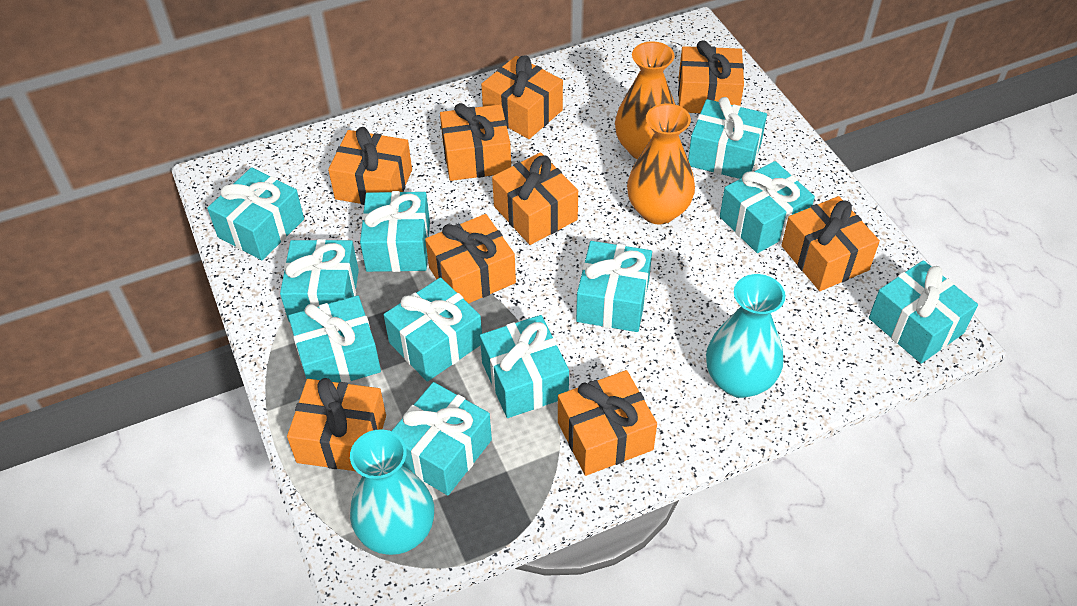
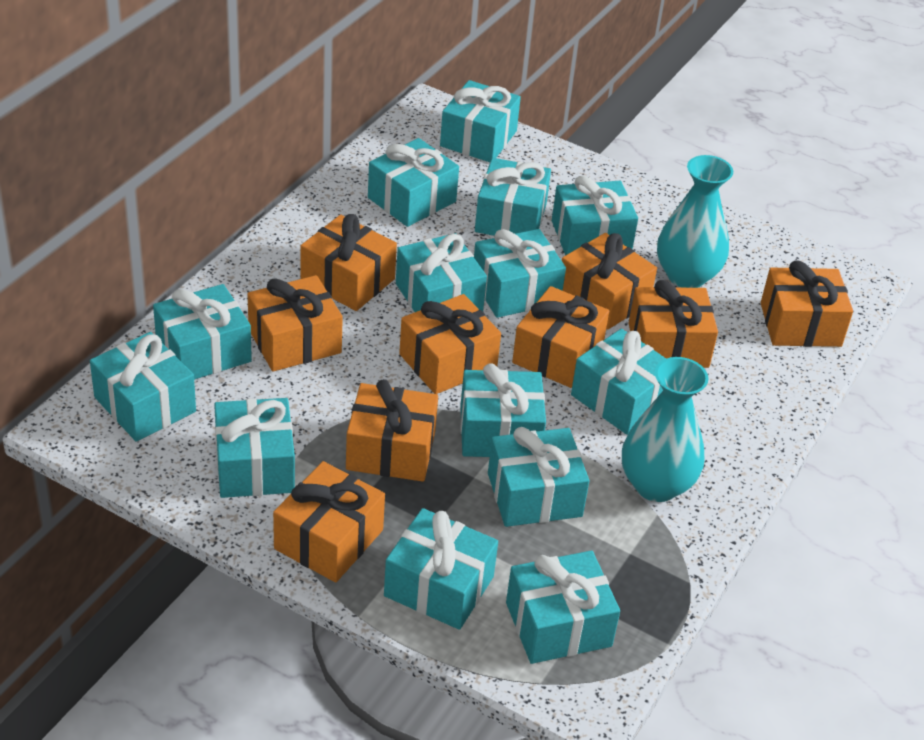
orange vase: 2 -> 0
turquoise gift: 11 -> 14

